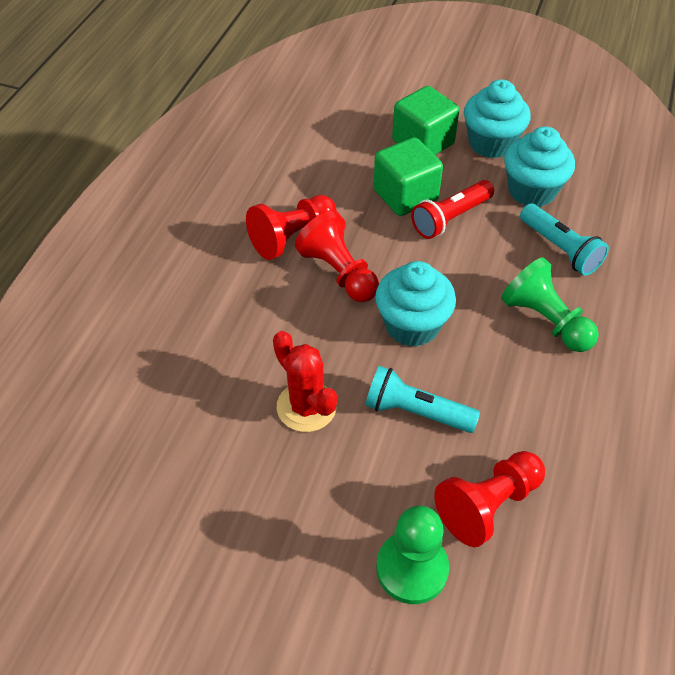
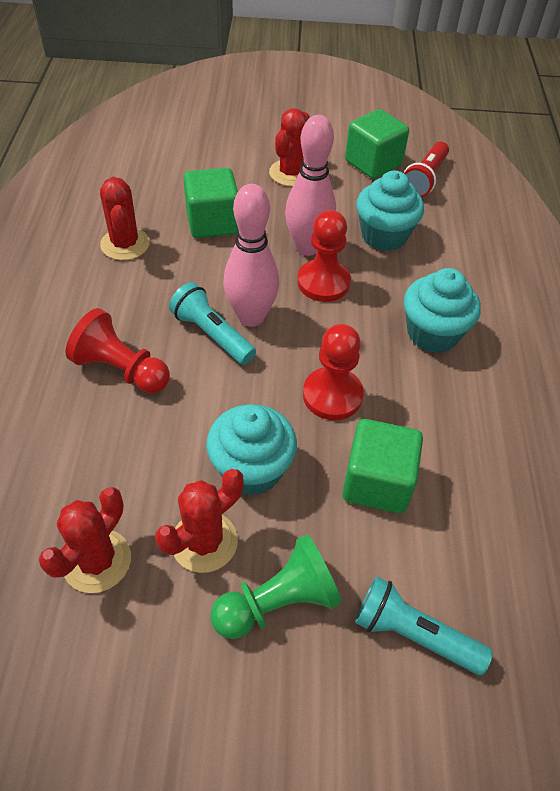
green cube: 2 -> 3
green pawn: 2 -> 1
pink bowling pin: 0 -> 2
red cactus: 1 -> 4

